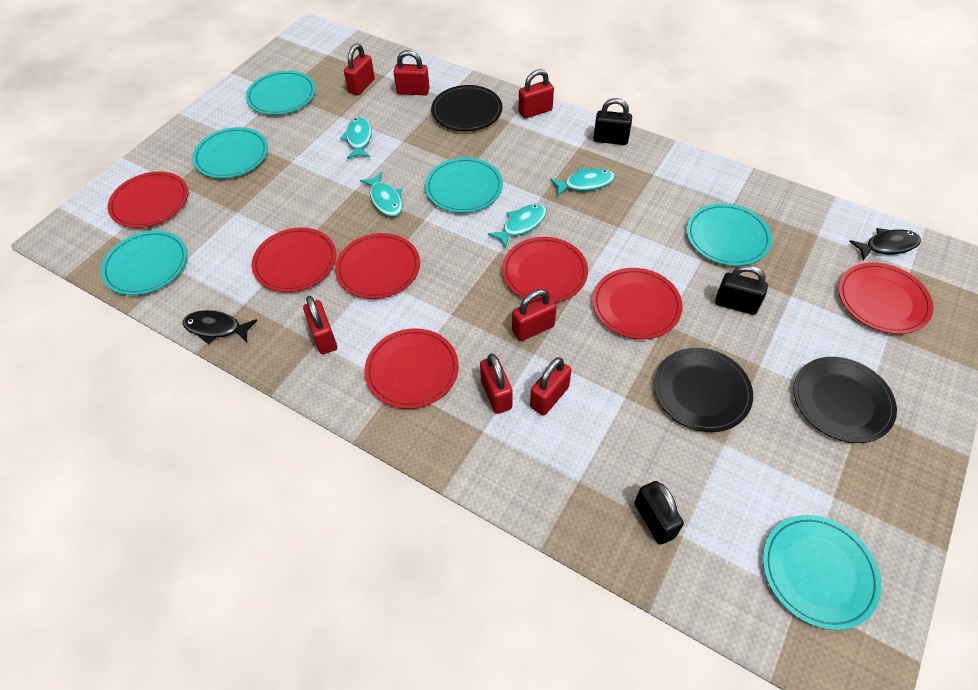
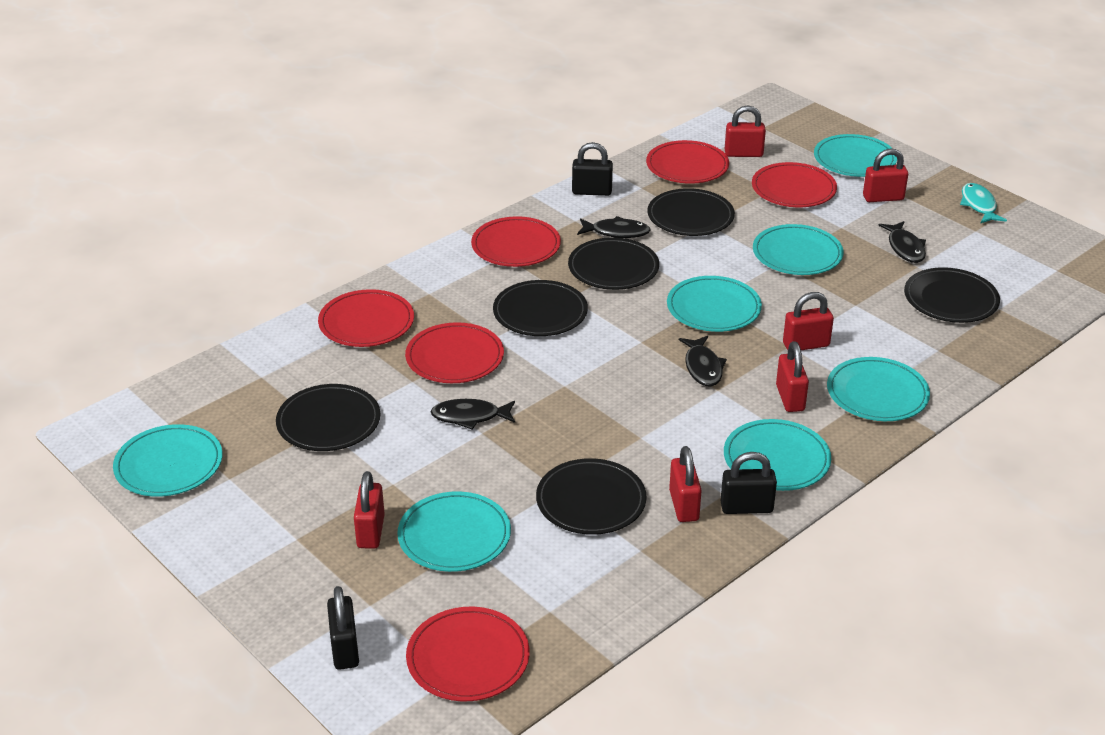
black fish: 2 -> 4
black plate: 3 -> 6
red padlock: 7 -> 6
red plate: 7 -> 6
turquoise fish: 4 -> 1
turquoise plate: 6 -> 7

